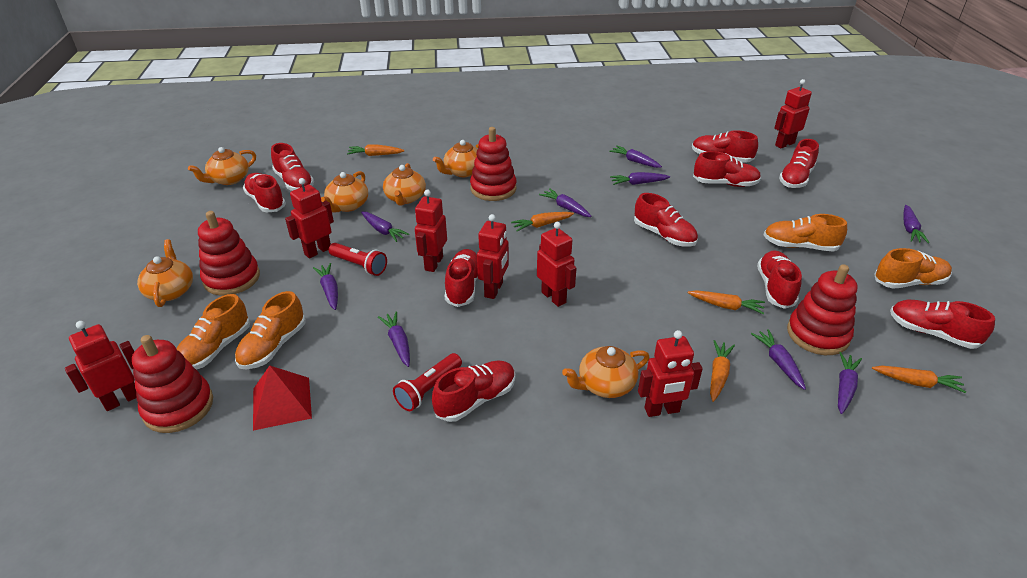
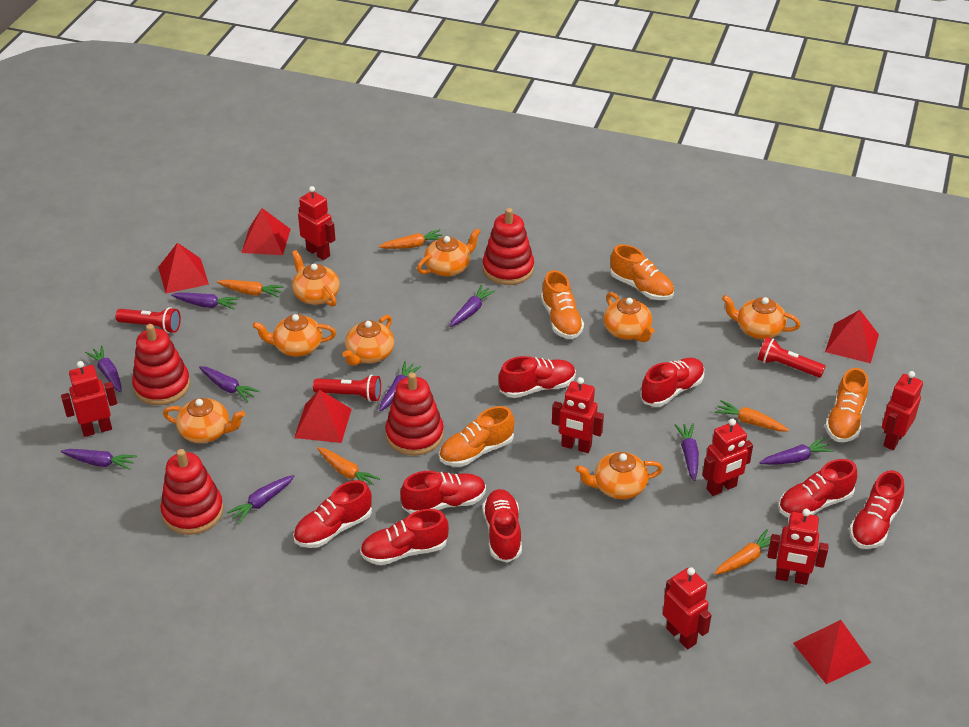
orange teapot: 6 -> 8
red flashlight: 2 -> 3
red pyramid: 1 -> 5
red shoe: 10 -> 8

